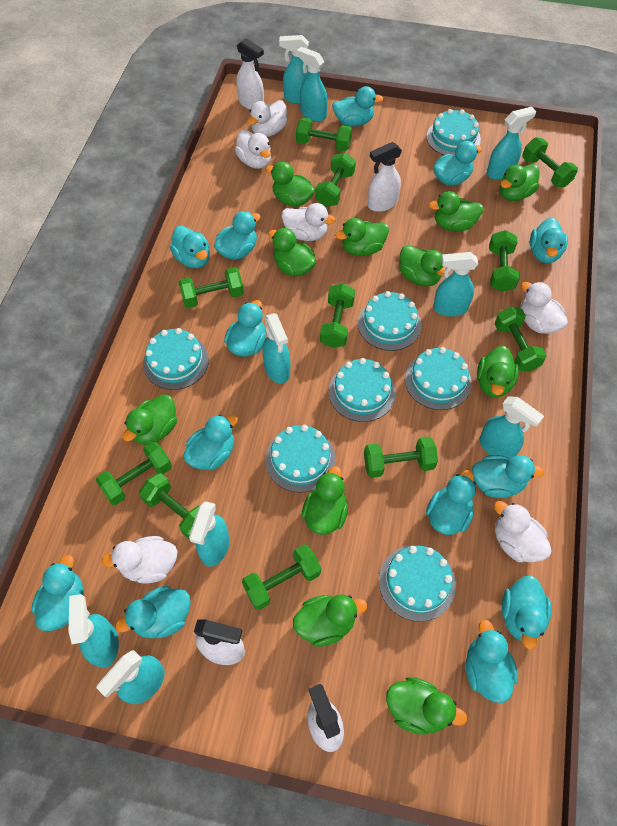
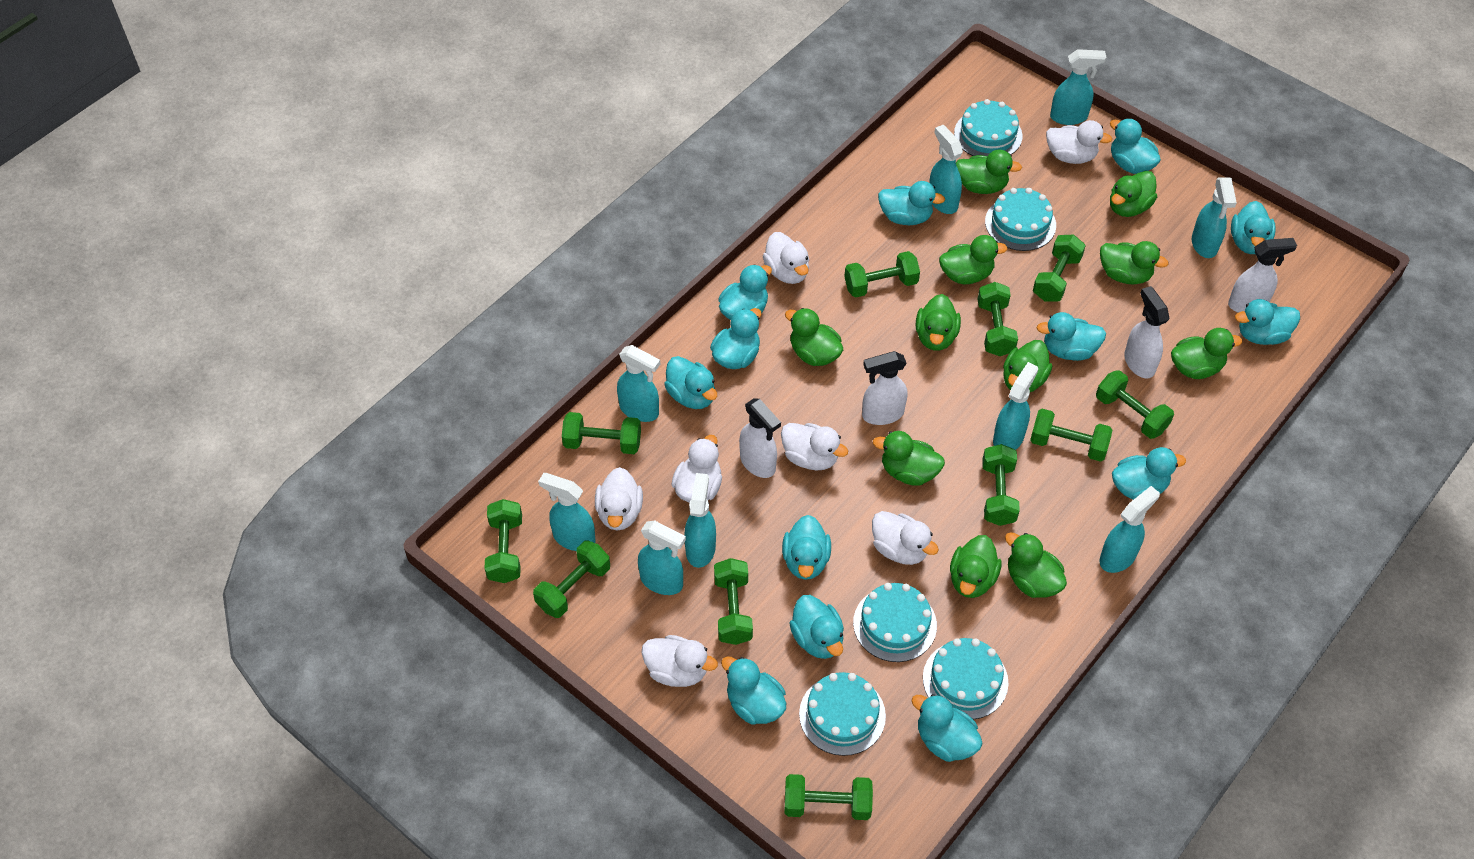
turquoise cake: 7 -> 5
white duck: 6 -> 7

